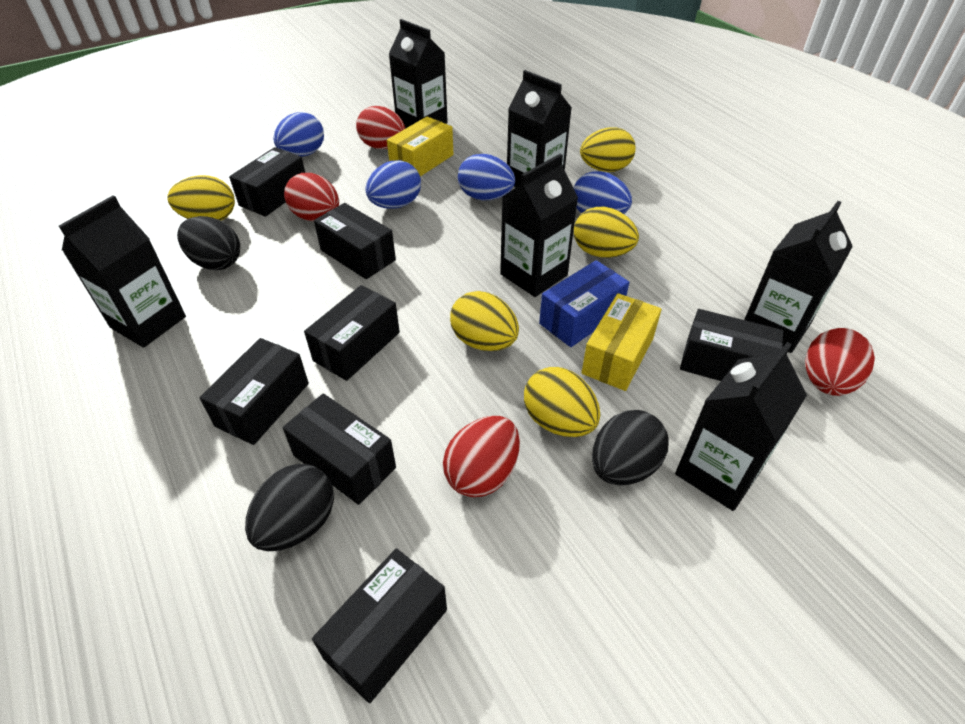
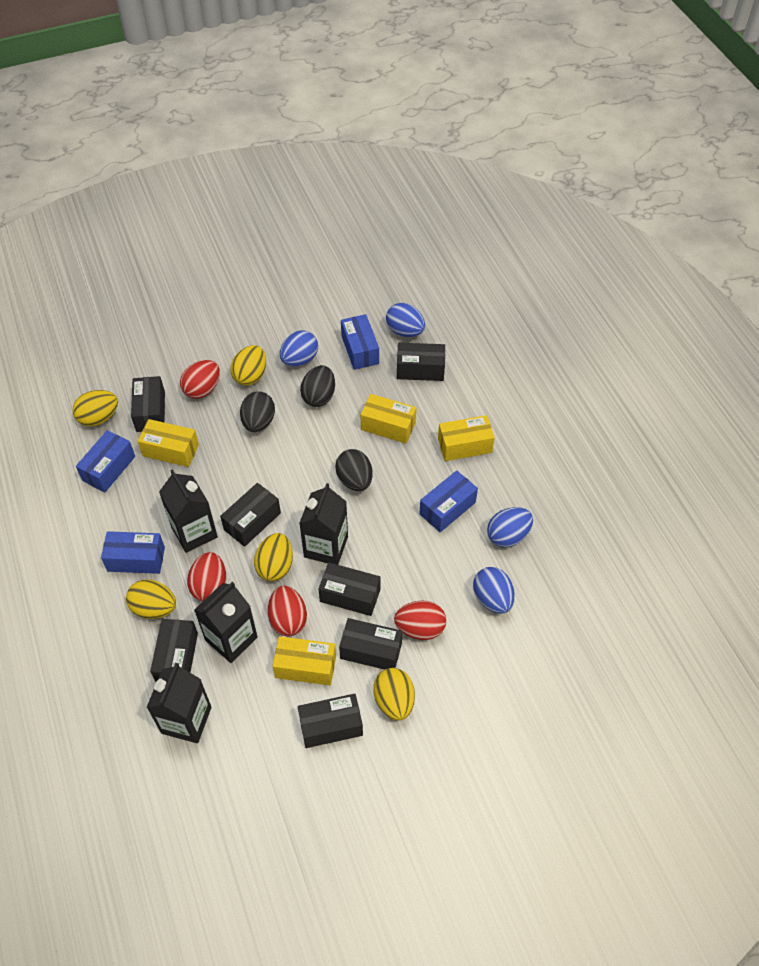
black carton: 6 -> 4
blue box: 1 -> 4
yellow box: 2 -> 4

